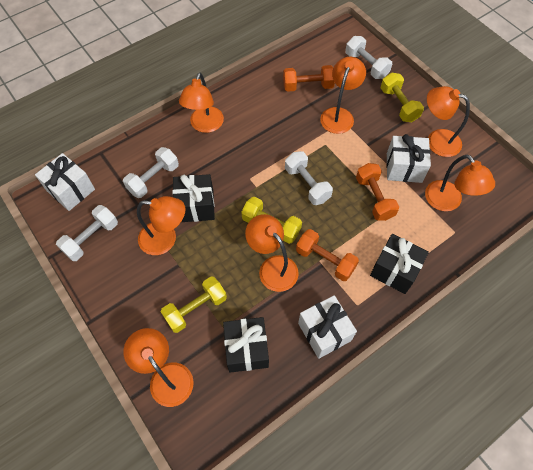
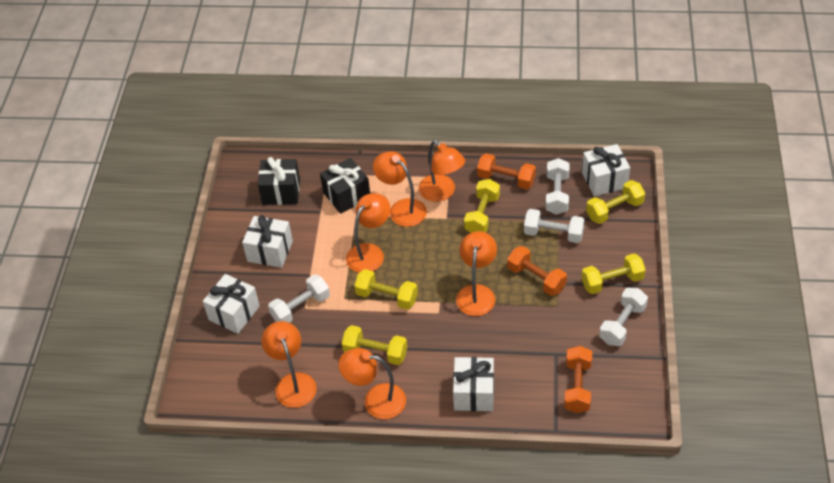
black gift: 3 -> 2
orange lamp: 7 -> 6
white gift: 3 -> 4
yellow dumbbell: 3 -> 5

